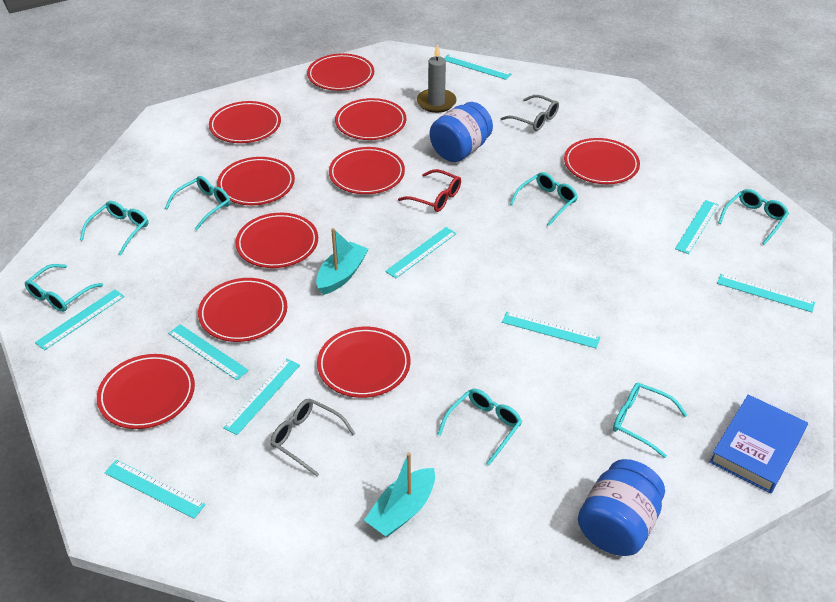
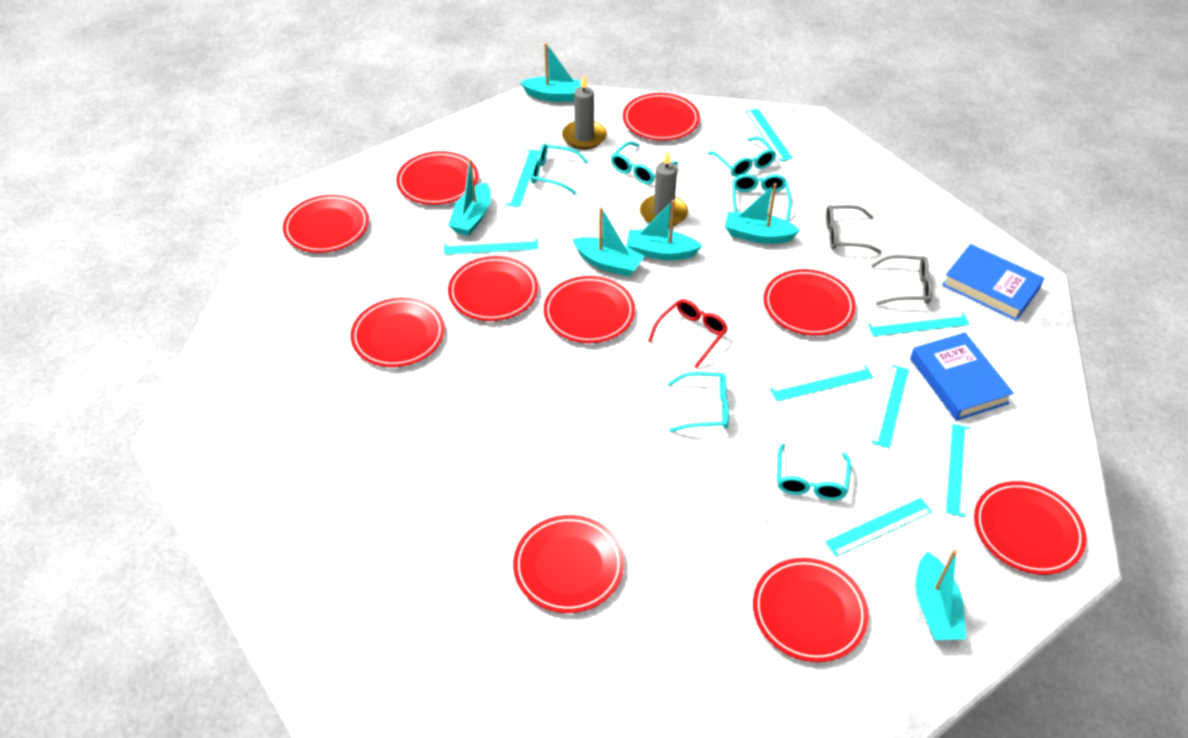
blue book: 1 -> 2
blue jar: 2 -> 0
grey candle: 1 -> 2
turquoise boat: 2 -> 6
turquoise glasses: 7 -> 6
turquoise ruler: 9 -> 8

